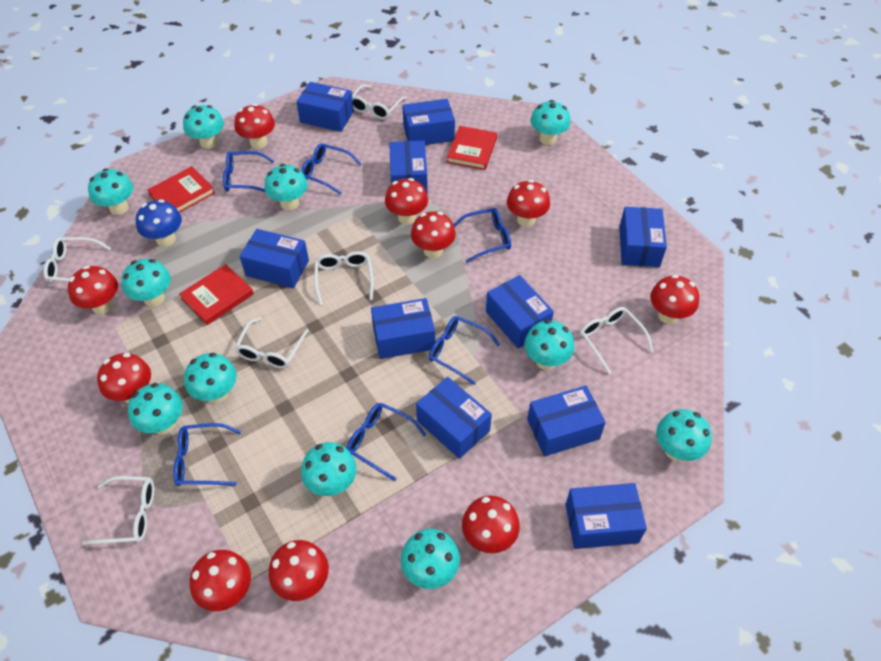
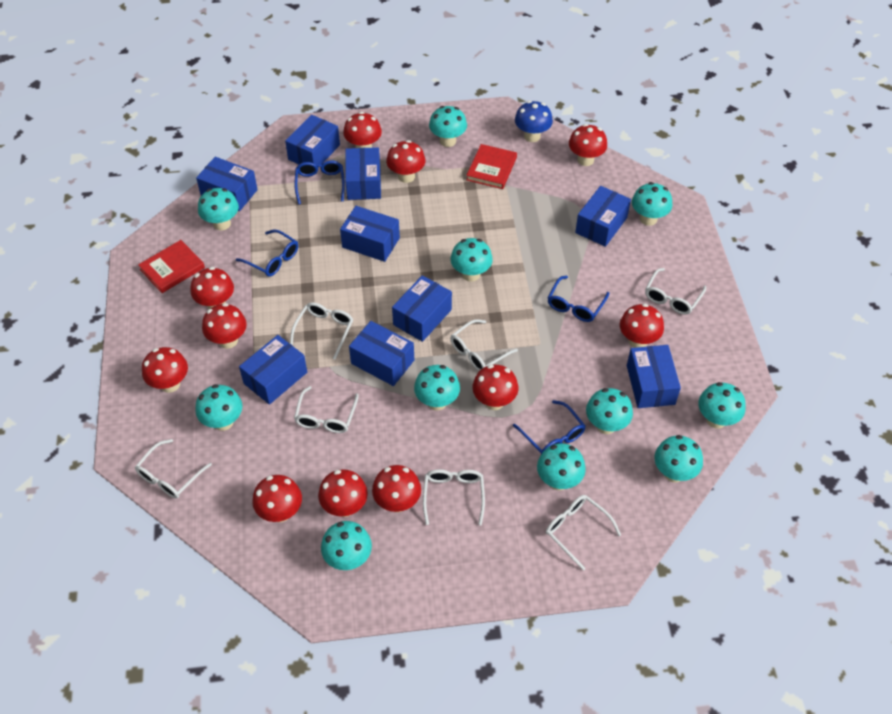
blue box: 10 -> 9
blue glasses: 6 -> 4
red book: 3 -> 2
red mushroom: 10 -> 11
white glasses: 6 -> 7

